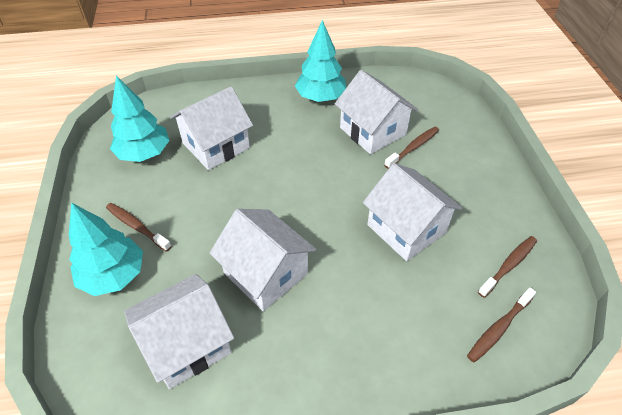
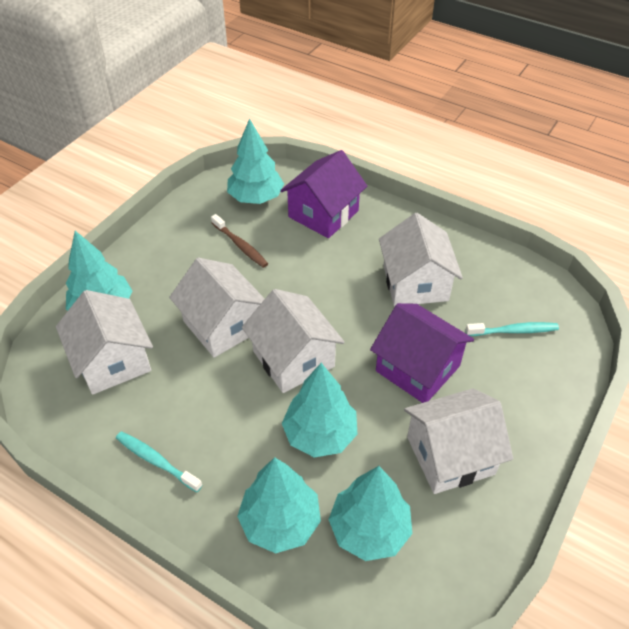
brown toothbrush: 4 -> 1
purple house: 0 -> 2
turquoise toothbrush: 0 -> 2
turquoise tree: 3 -> 5

